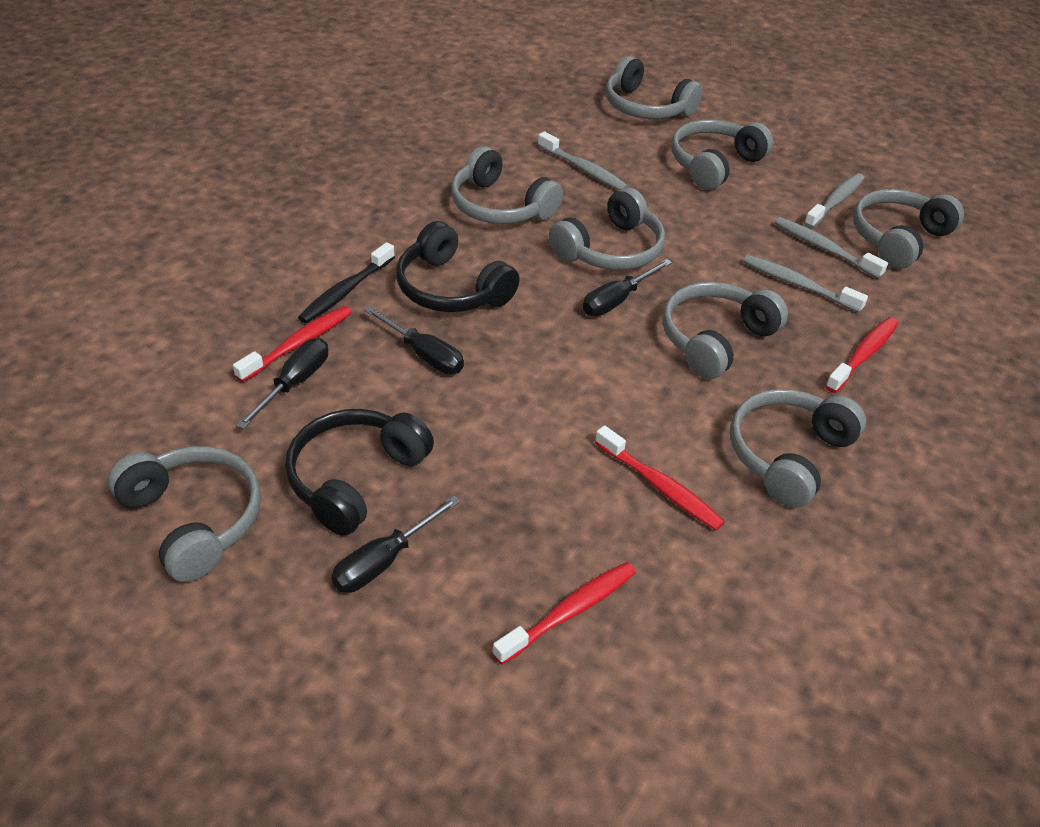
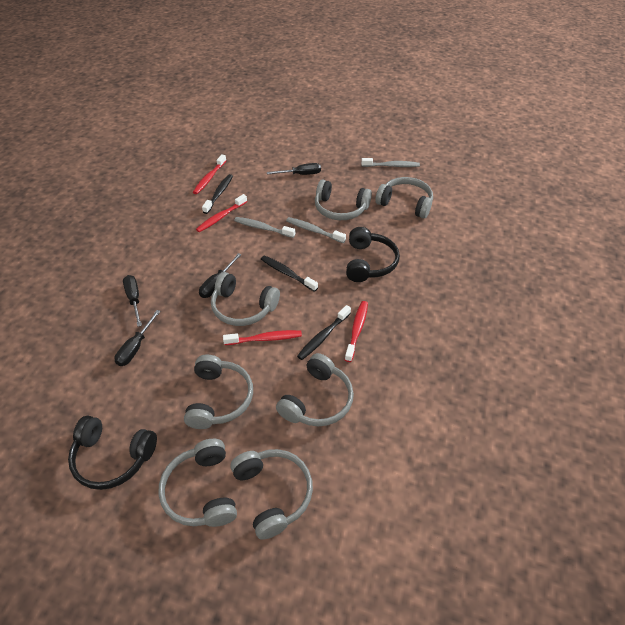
black toothbrush: 1 -> 3
grey headphones: 8 -> 7
grey toothbrush: 4 -> 3

